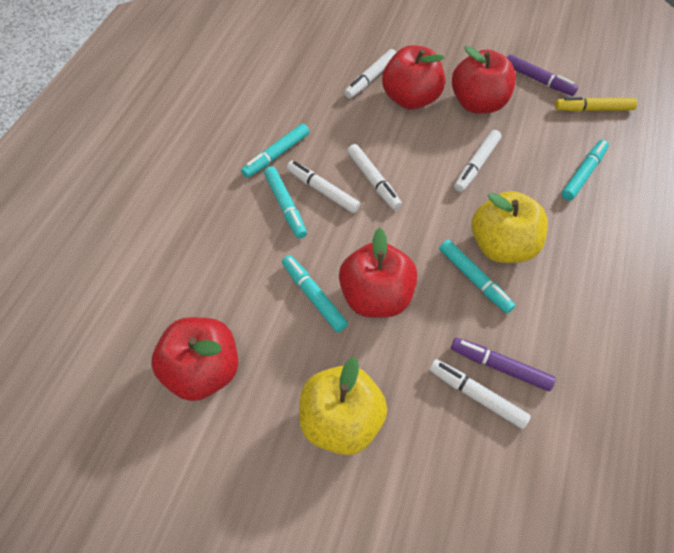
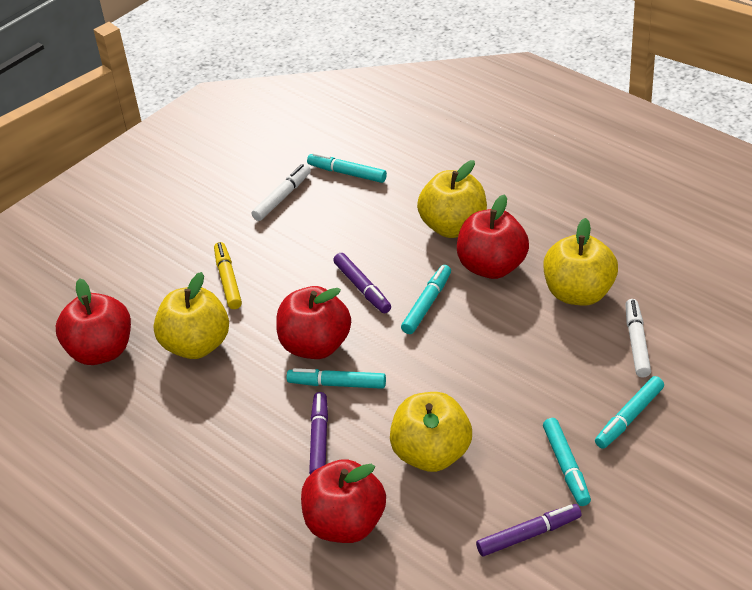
purple marker: 2 -> 3
white marker: 5 -> 2
yellow apple: 2 -> 4

